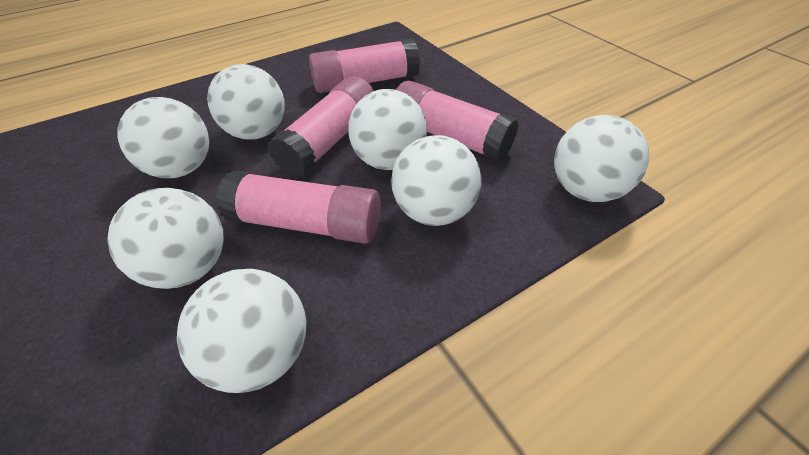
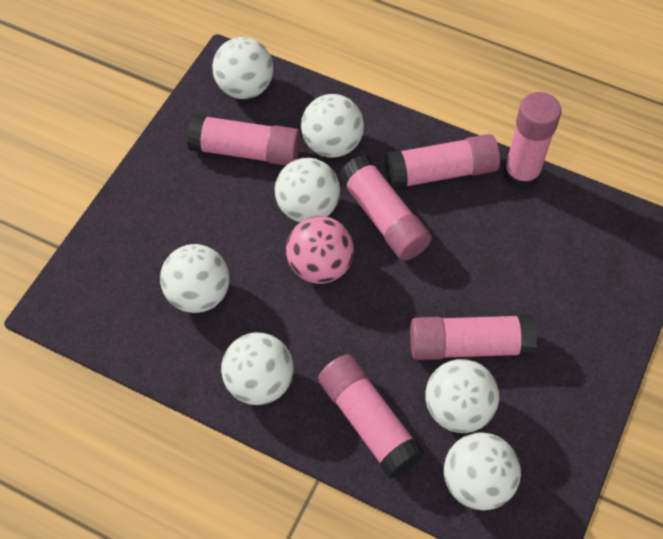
pink ball: 0 -> 1
pink glue stick: 4 -> 6

